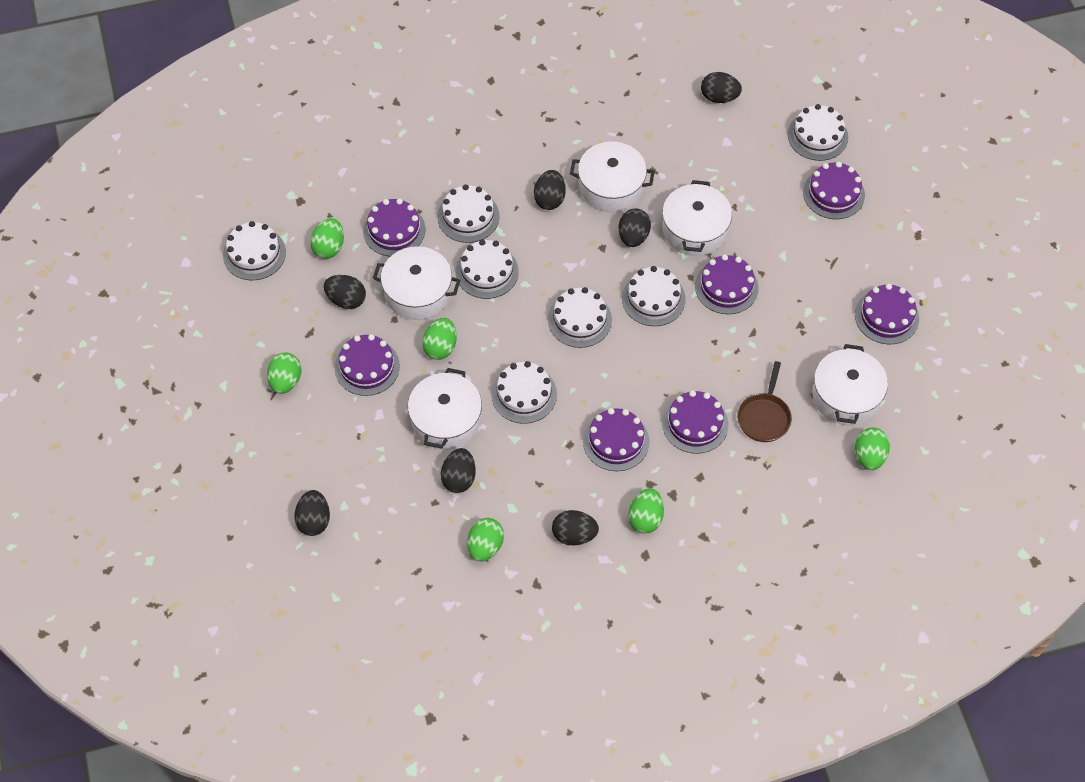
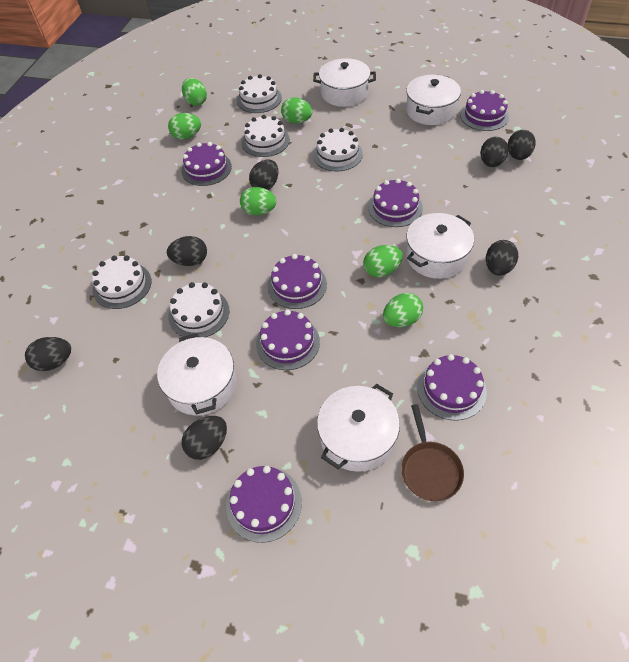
white cake: 7 -> 5

